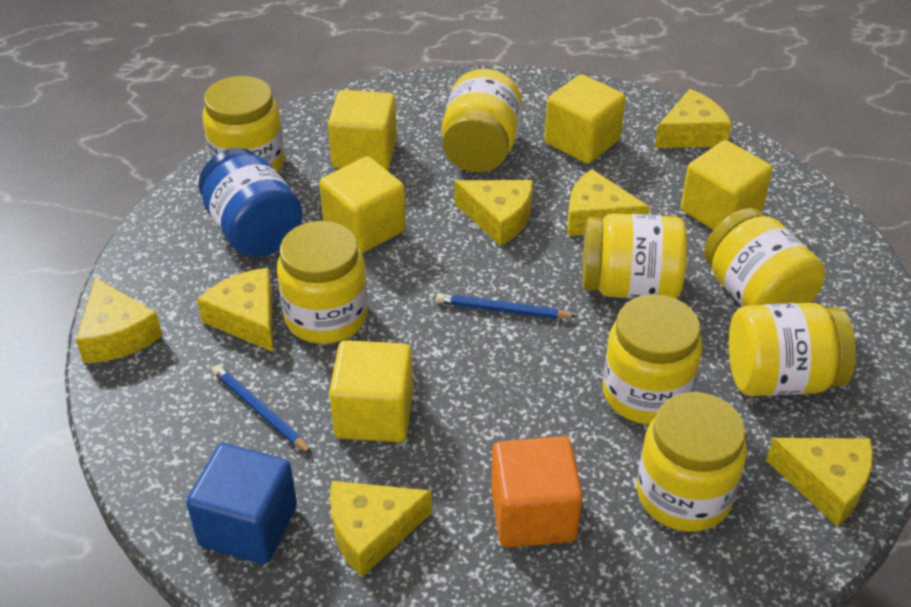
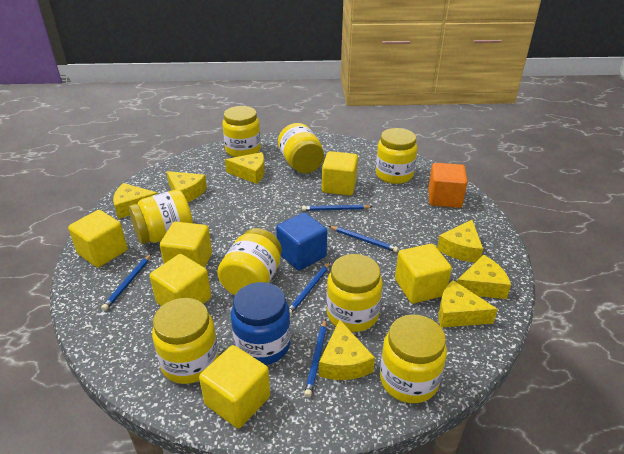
blue pencil: 2 -> 5
yellow cube: 5 -> 6

